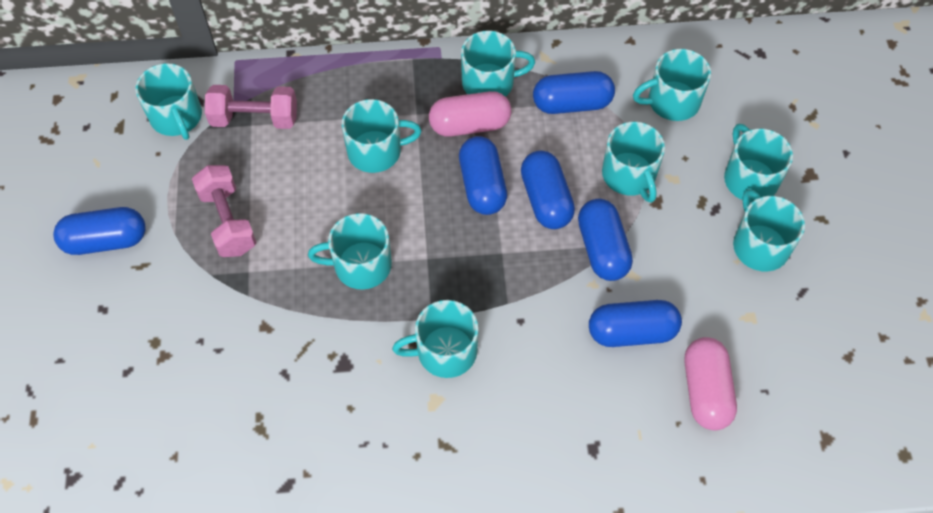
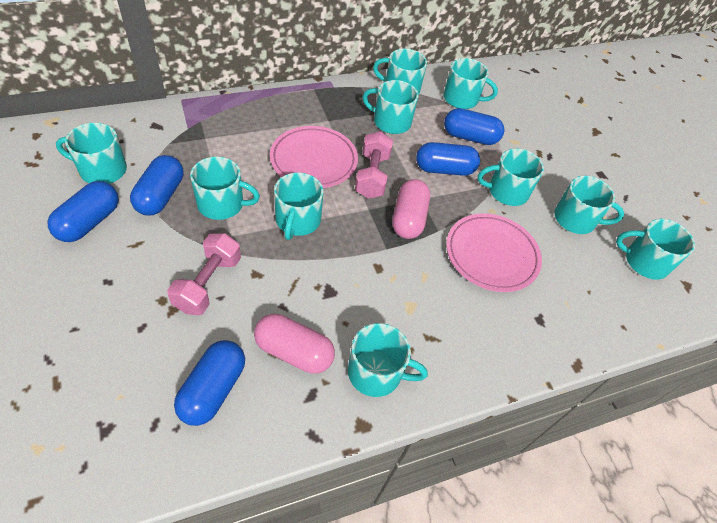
blue capsule: 6 -> 5
pink plate: 0 -> 2
turquoise mug: 9 -> 10

